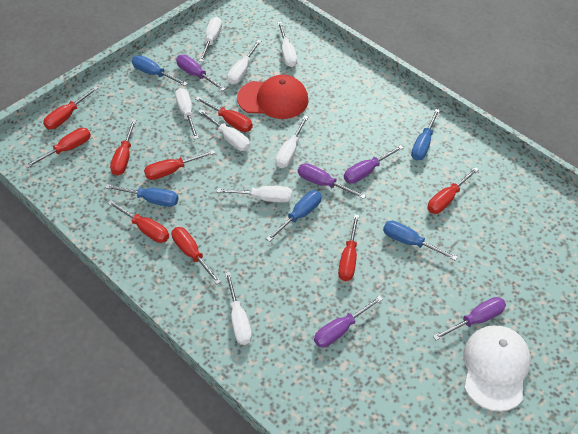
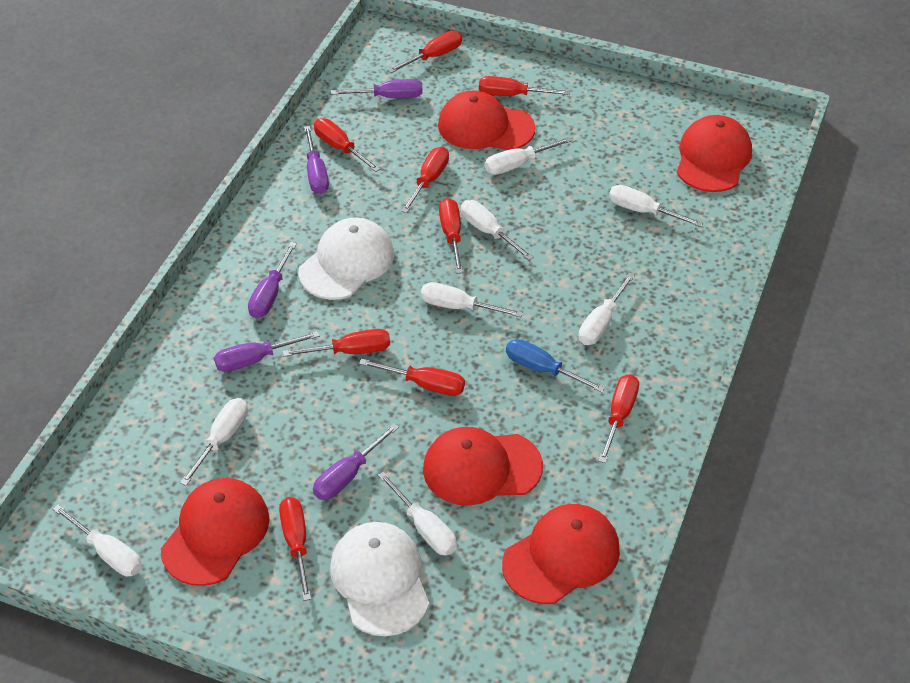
blue screwdriver: 5 -> 1
red cap: 1 -> 5
white cap: 1 -> 2

